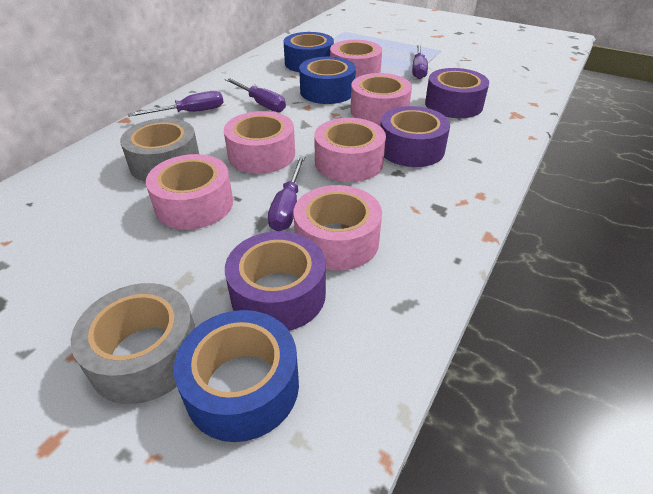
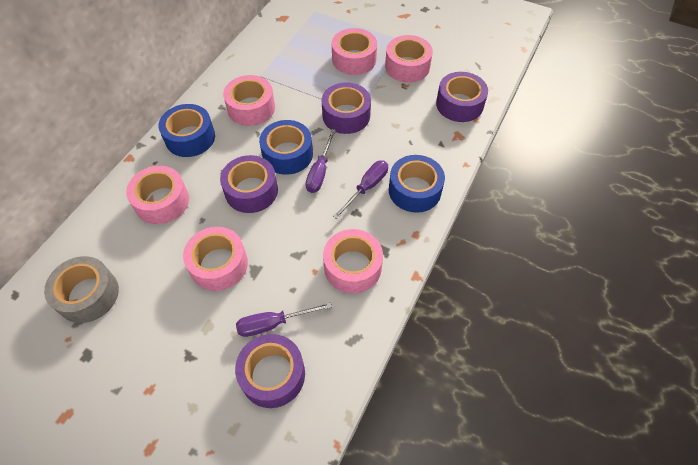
grey tape: 2 -> 1
purple screwdriver: 4 -> 3
purple tape: 3 -> 4

